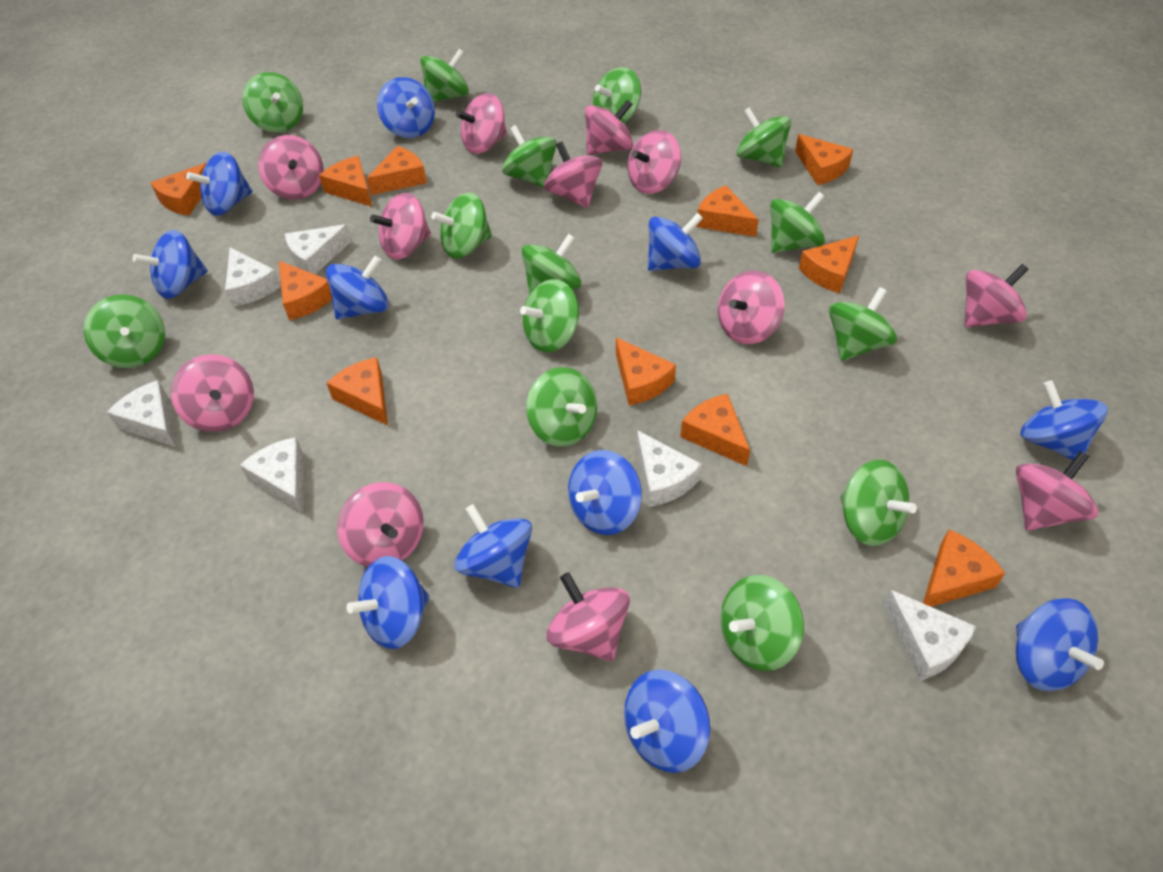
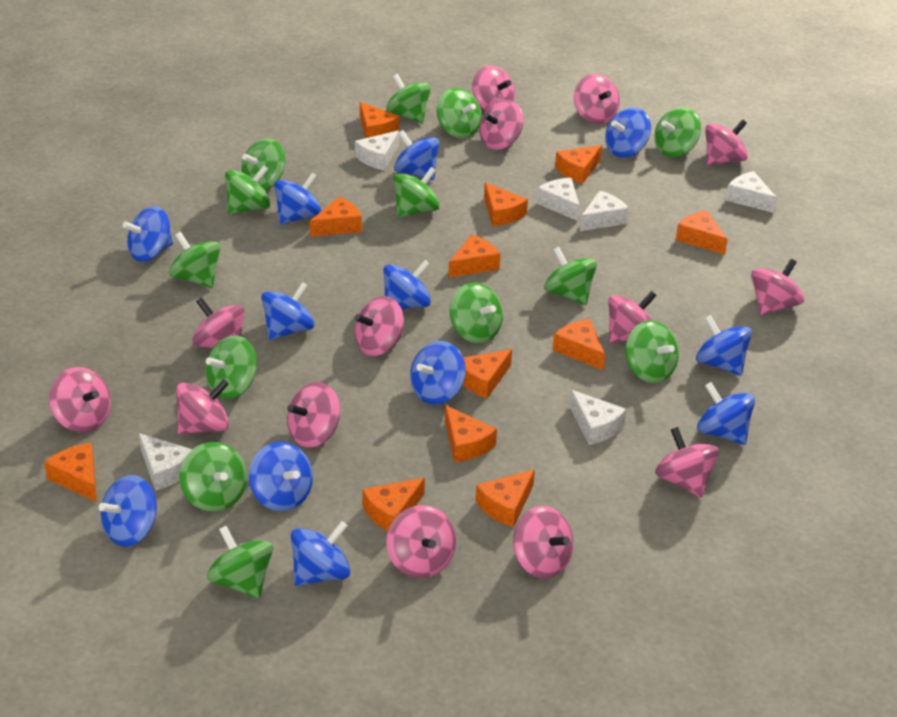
blue spinning top: 11 -> 12
green spinning top: 14 -> 13
orange cheese: 11 -> 12
pink spinning top: 12 -> 14

